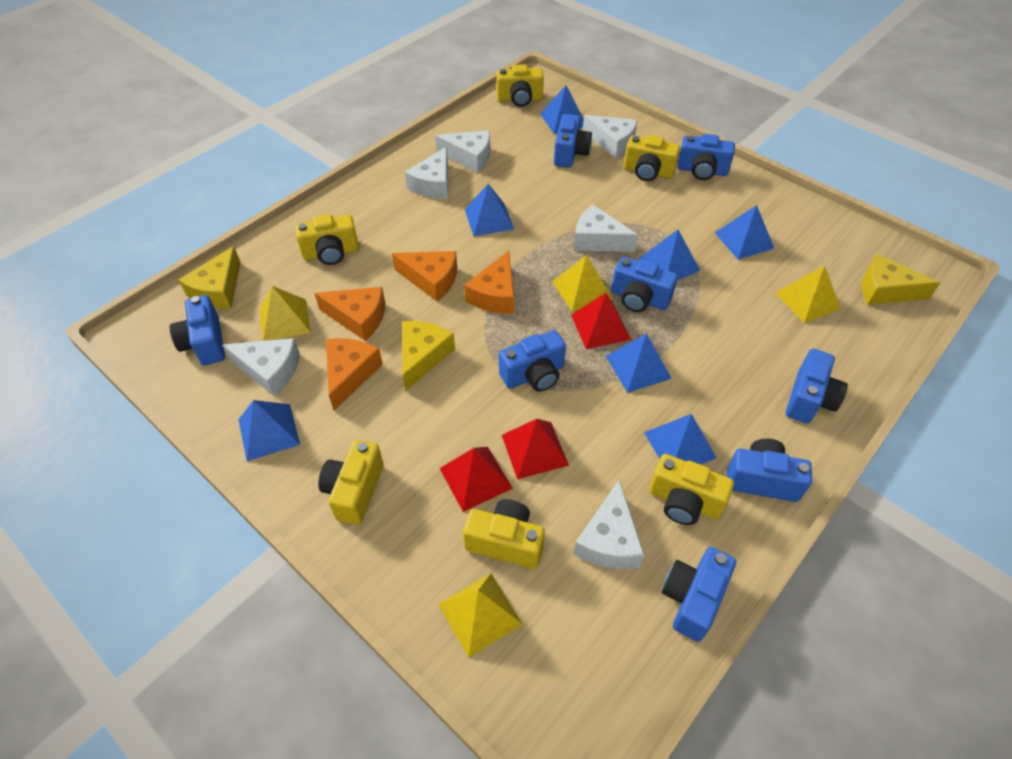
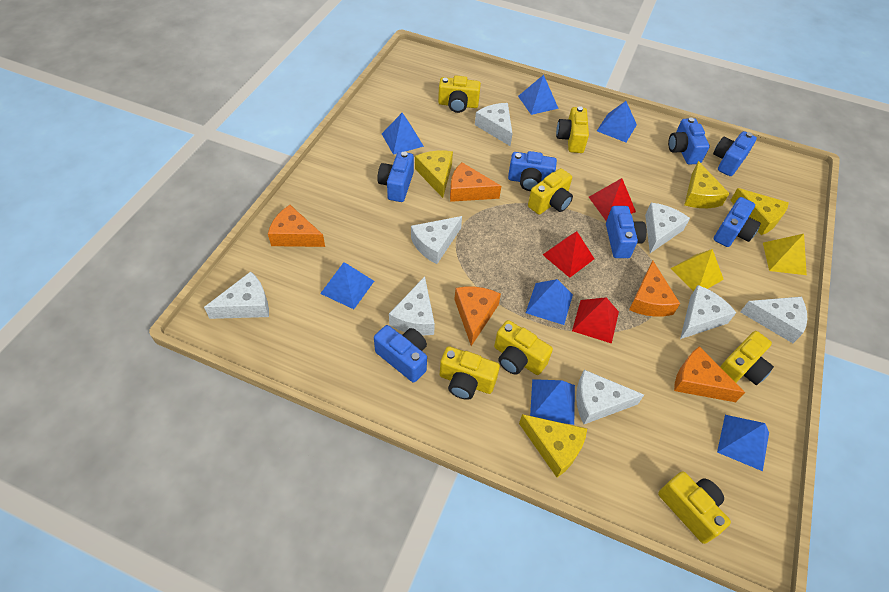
blue camera: 8 -> 7
orange cheese: 4 -> 5
white cheese: 6 -> 8
yellow camera: 6 -> 7
yellow cheese: 3 -> 4
yellow pyramid: 4 -> 2

